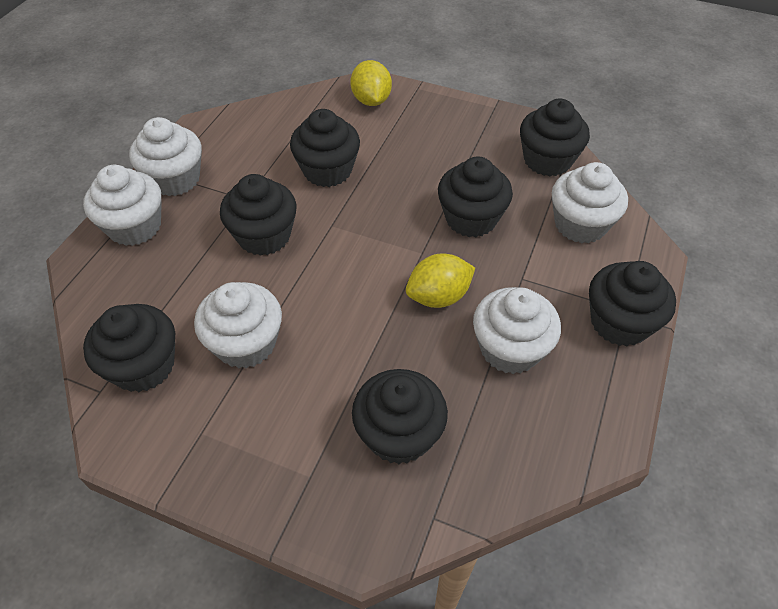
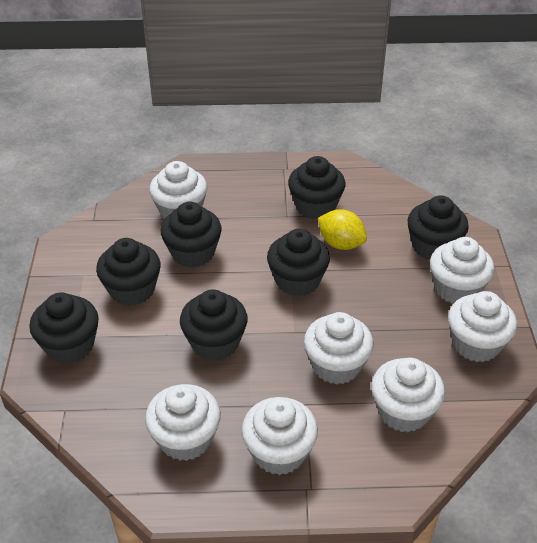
white cupcake: 5 -> 7
yellow lemon: 2 -> 1

